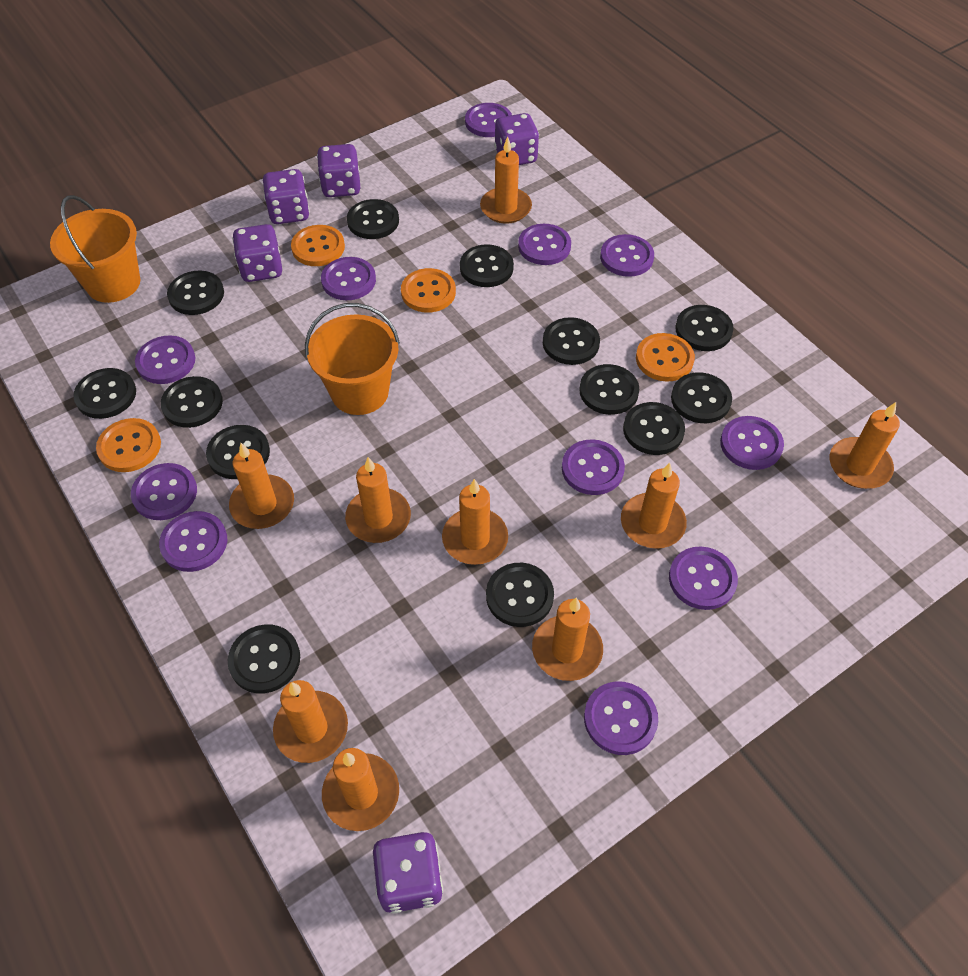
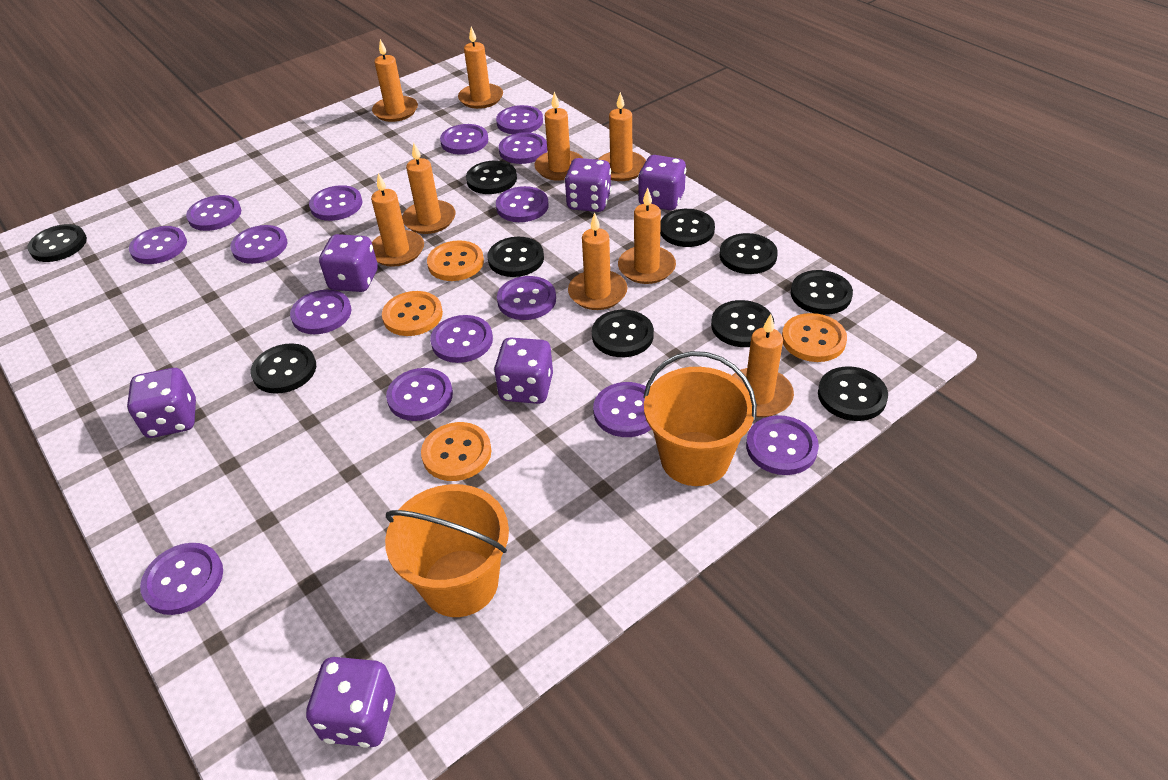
black button: 13 -> 10
purple button: 11 -> 15
purple dice: 5 -> 6

